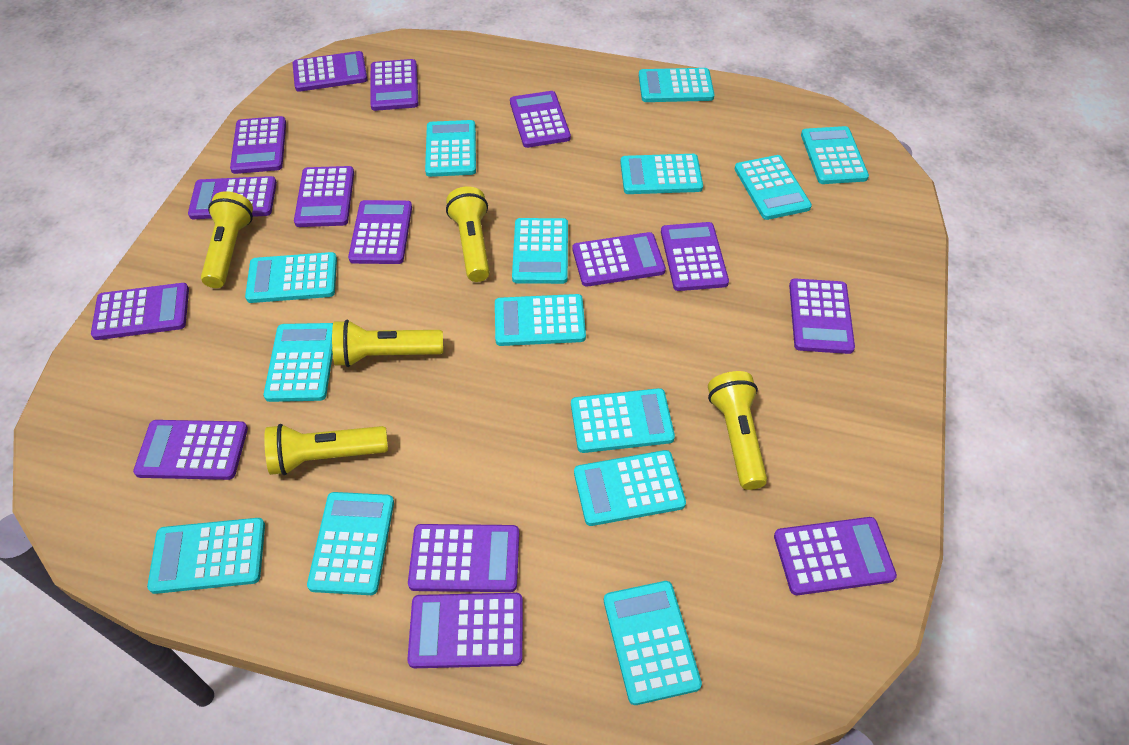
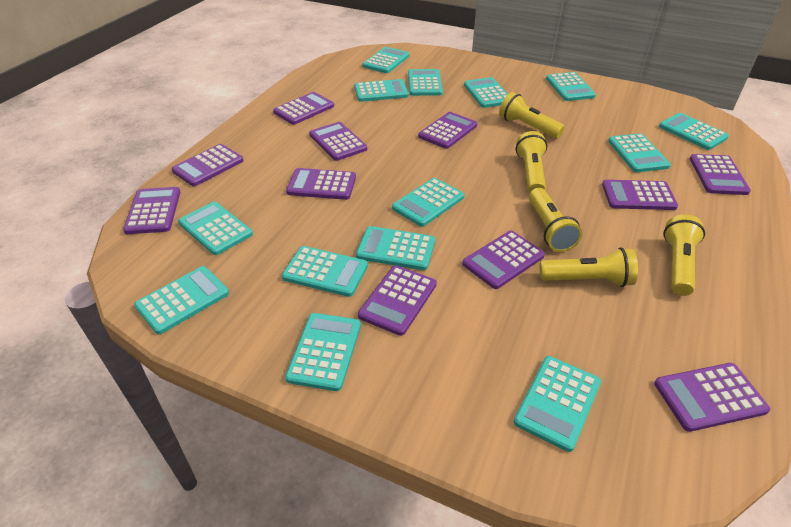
purple calculator: 15 -> 11

